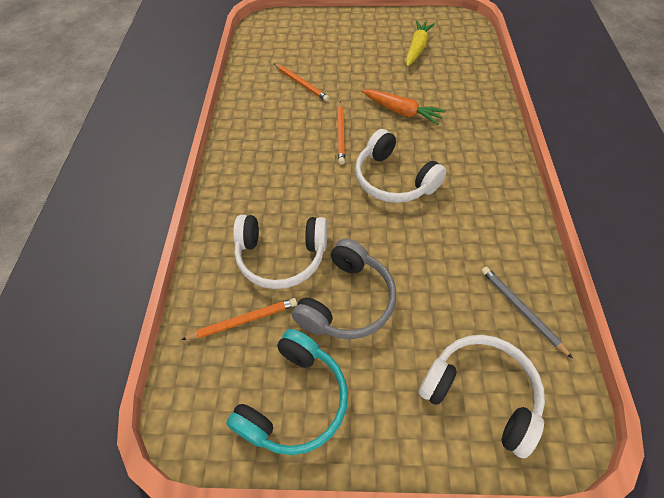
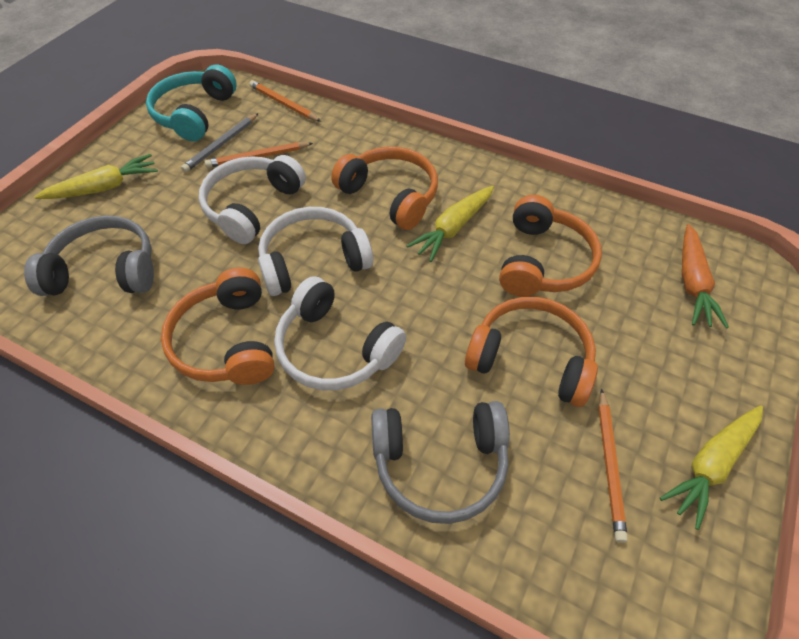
grey headphones: 1 -> 2
orange headphones: 0 -> 4
yellow carrot: 1 -> 3

